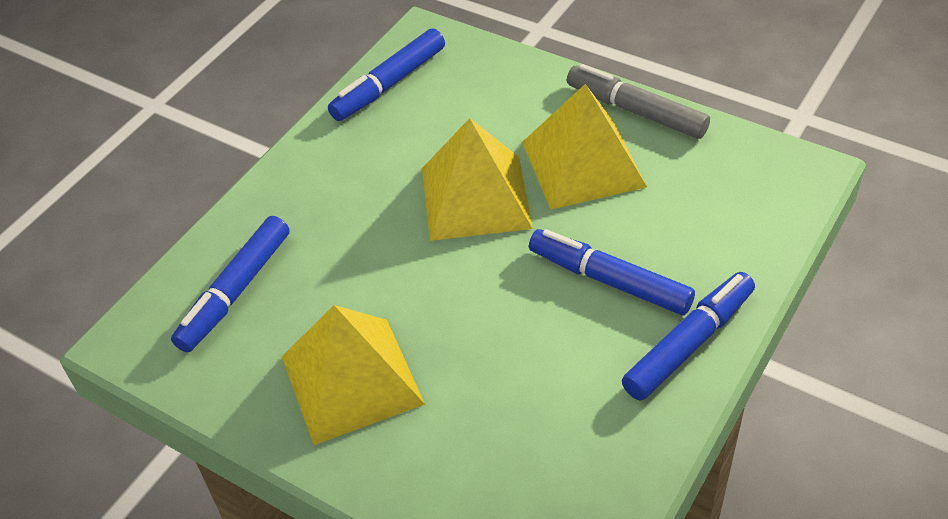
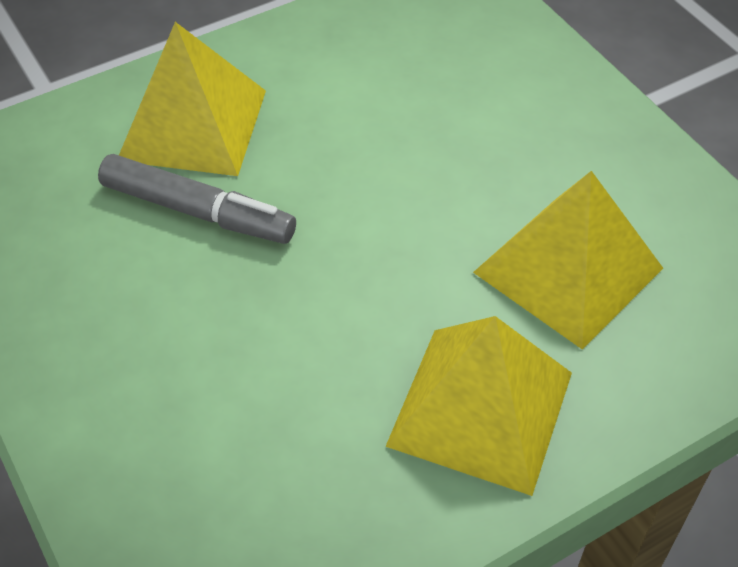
blue marker: 4 -> 0

